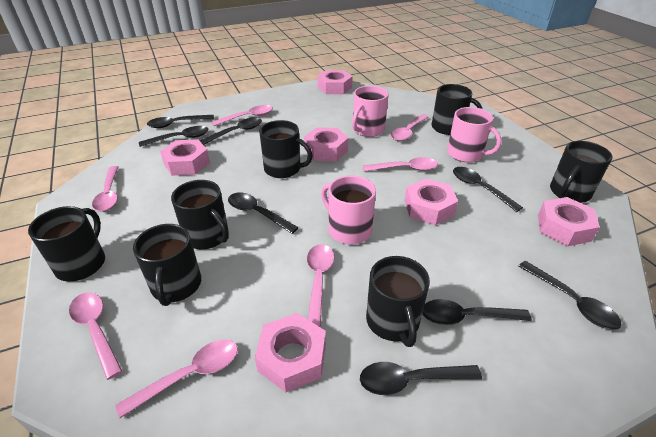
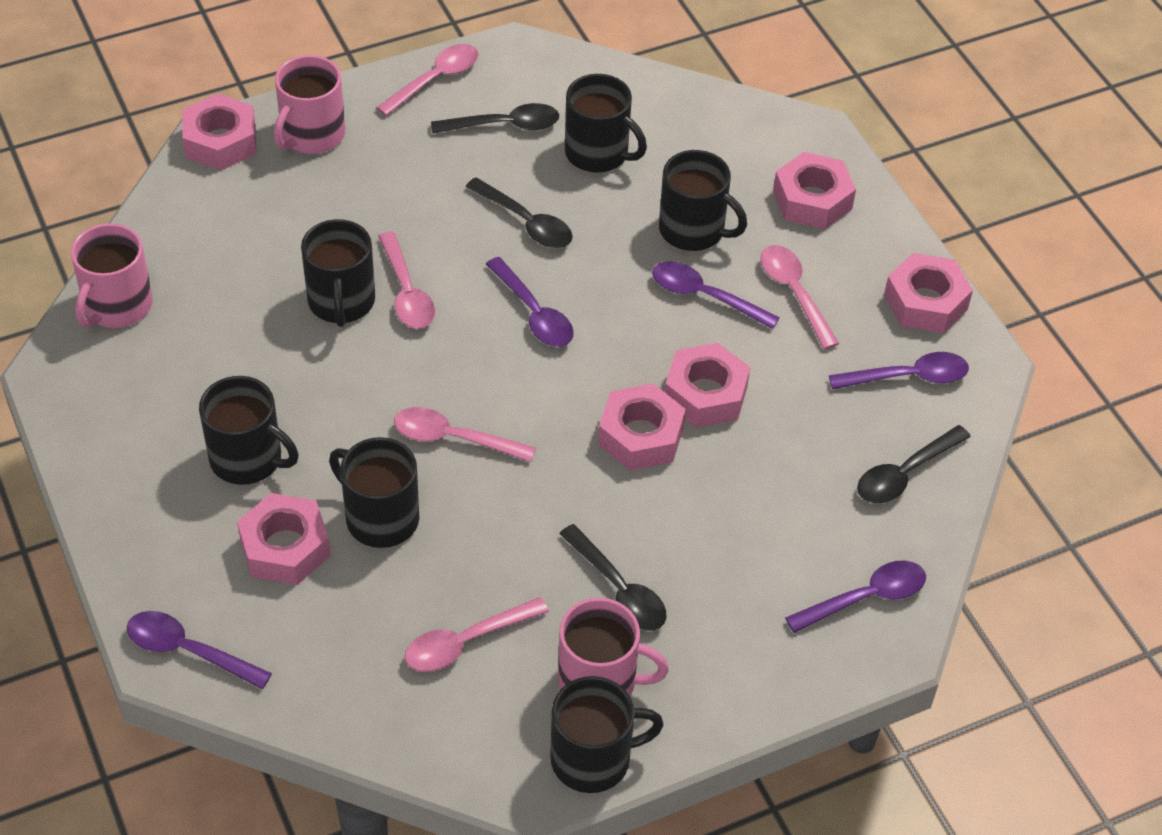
black mug: 7 -> 6
black spoon: 8 -> 4
pink spoon: 7 -> 5
purple spoon: 0 -> 5

